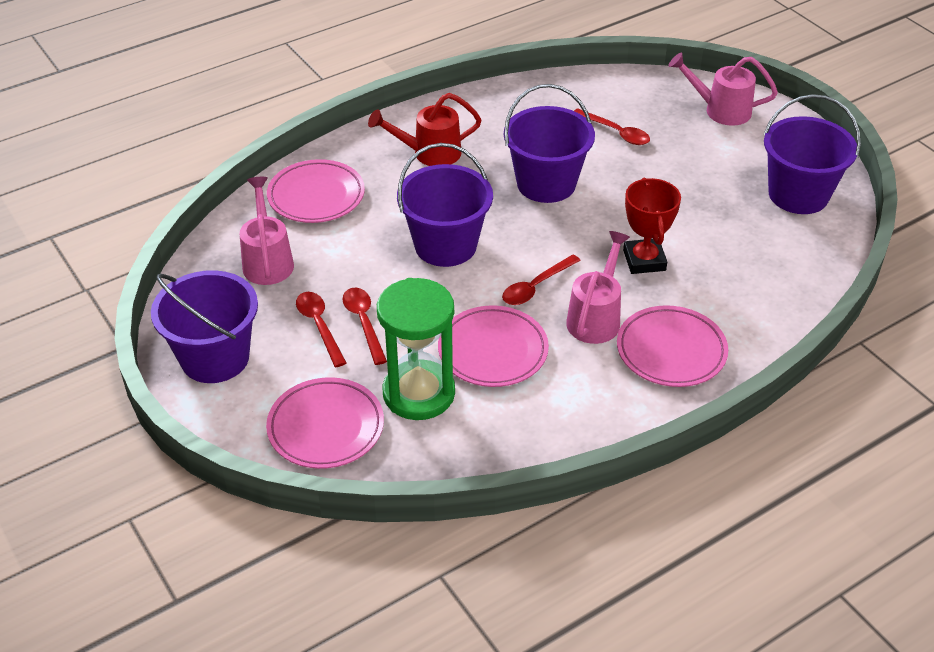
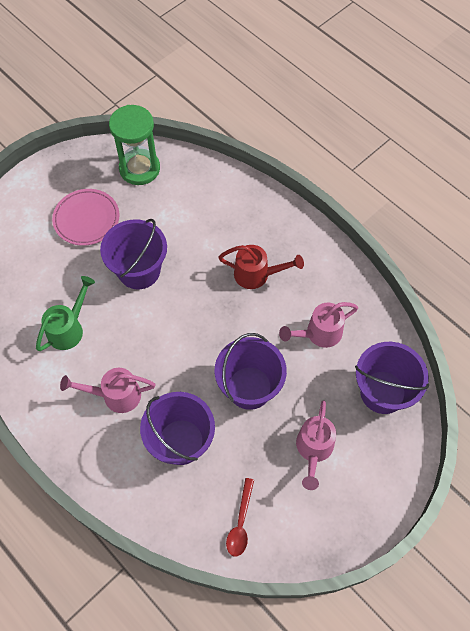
green watering can: 0 -> 1
pink plate: 4 -> 1
red spoon: 4 -> 1
red trophy: 1 -> 0

